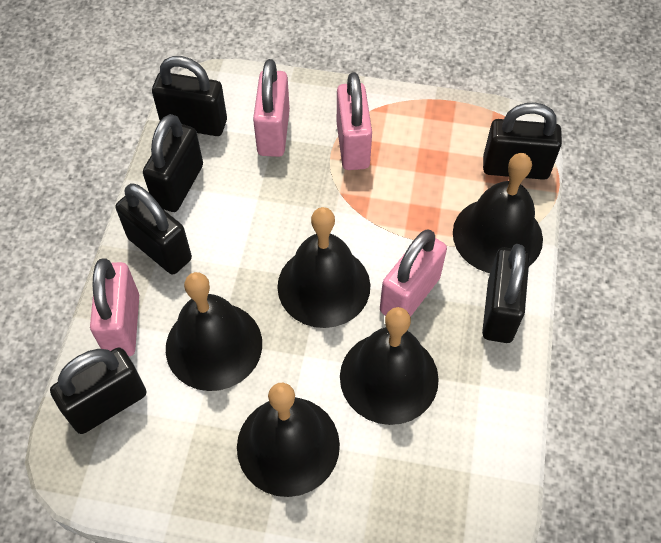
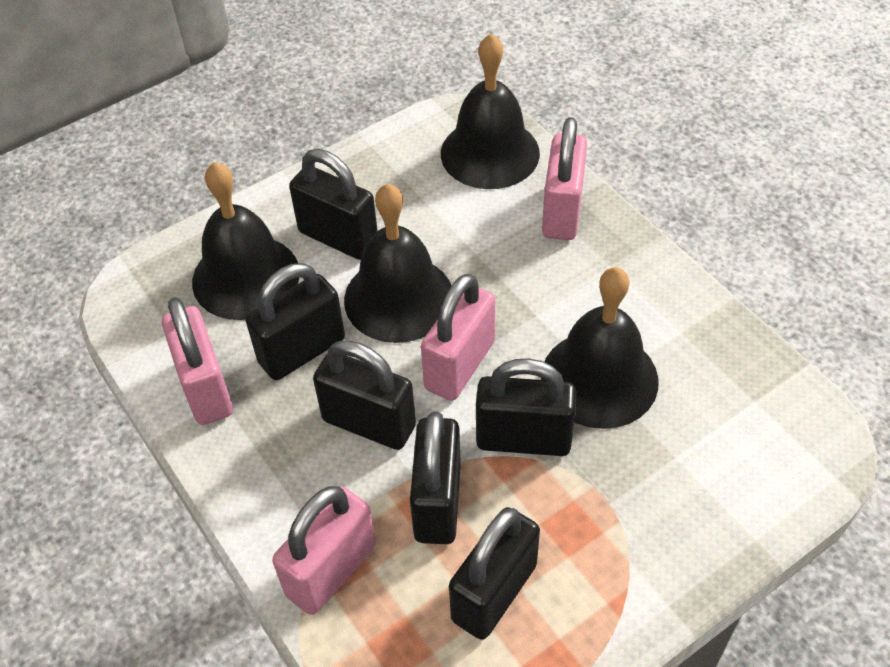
black bell: 5 -> 4

